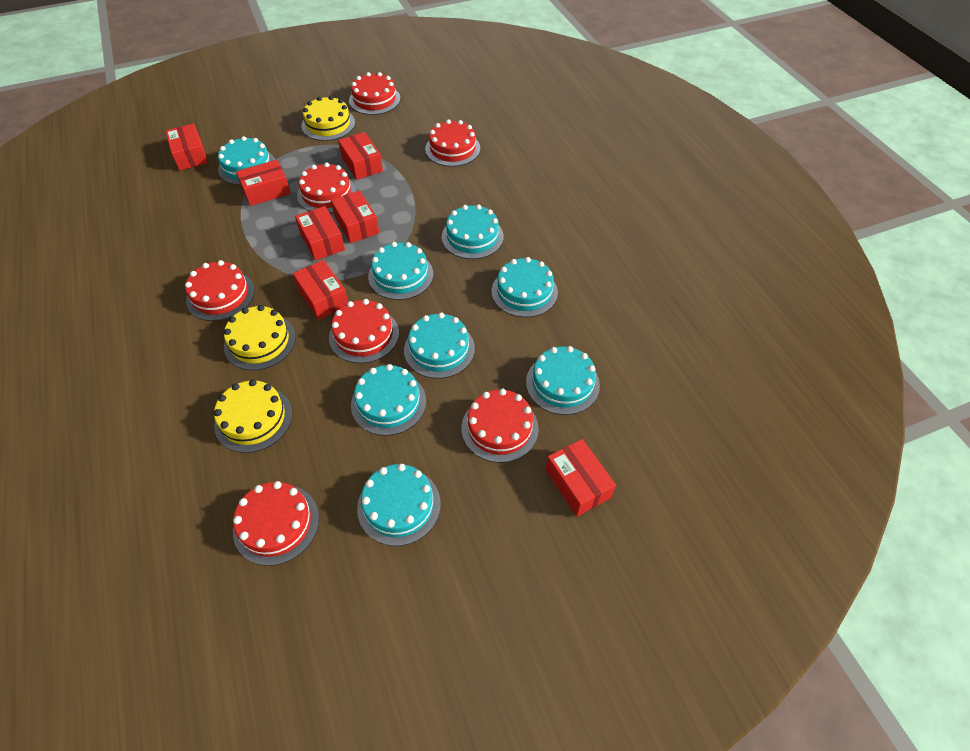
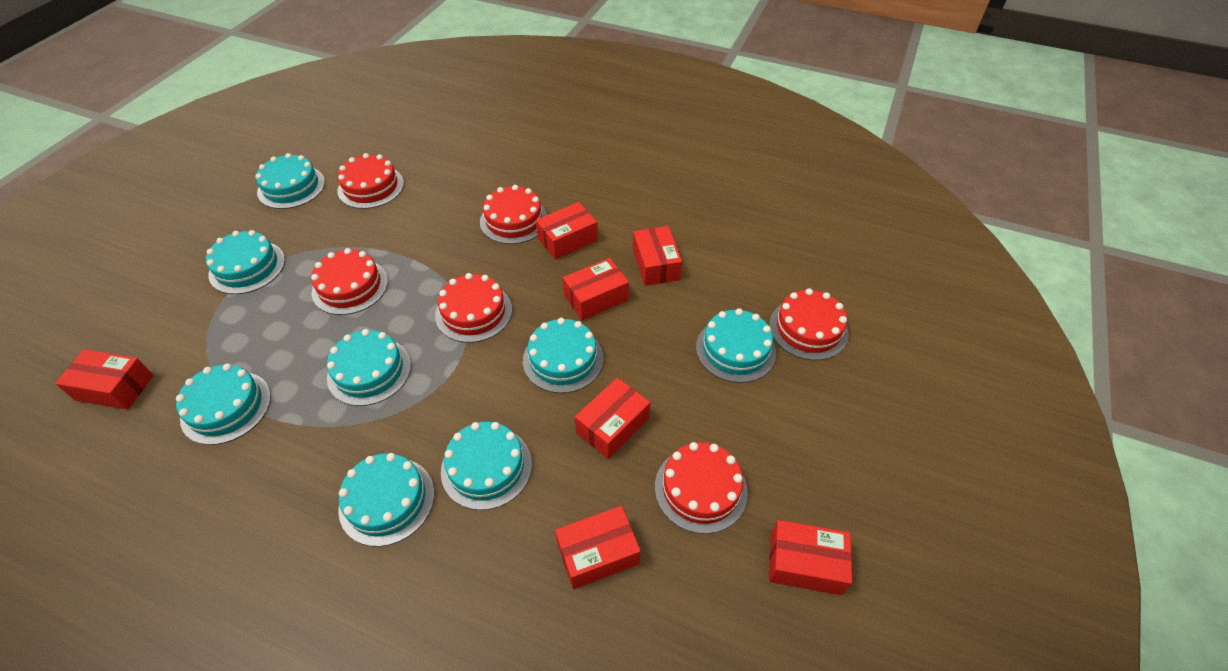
red cake: 7 -> 6
yellow cake: 3 -> 0

